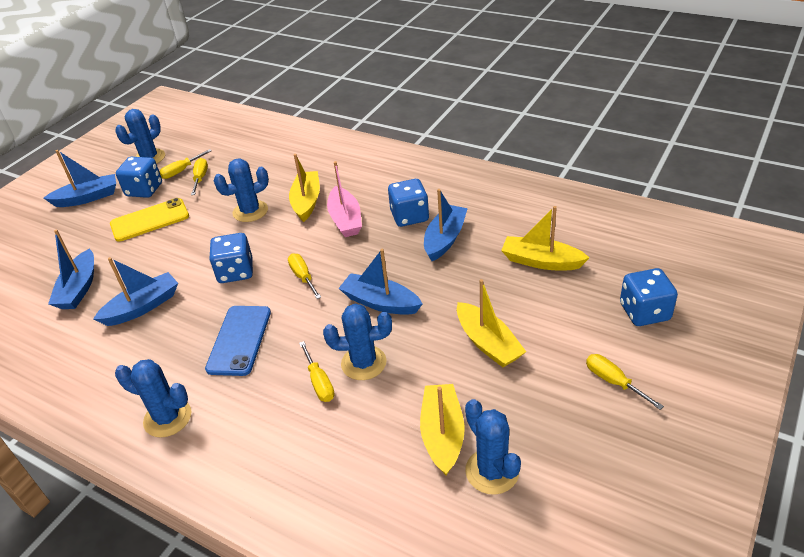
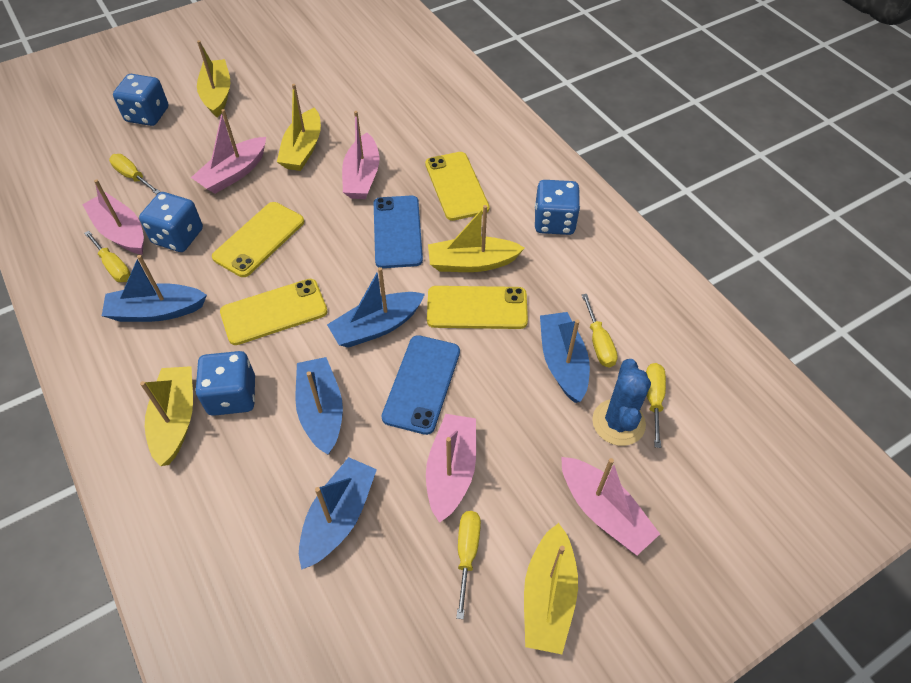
blue cactus: 5 -> 1
blue phone: 1 -> 2
pink boat: 1 -> 5
yellow boat: 4 -> 5
yellow phone: 1 -> 4

